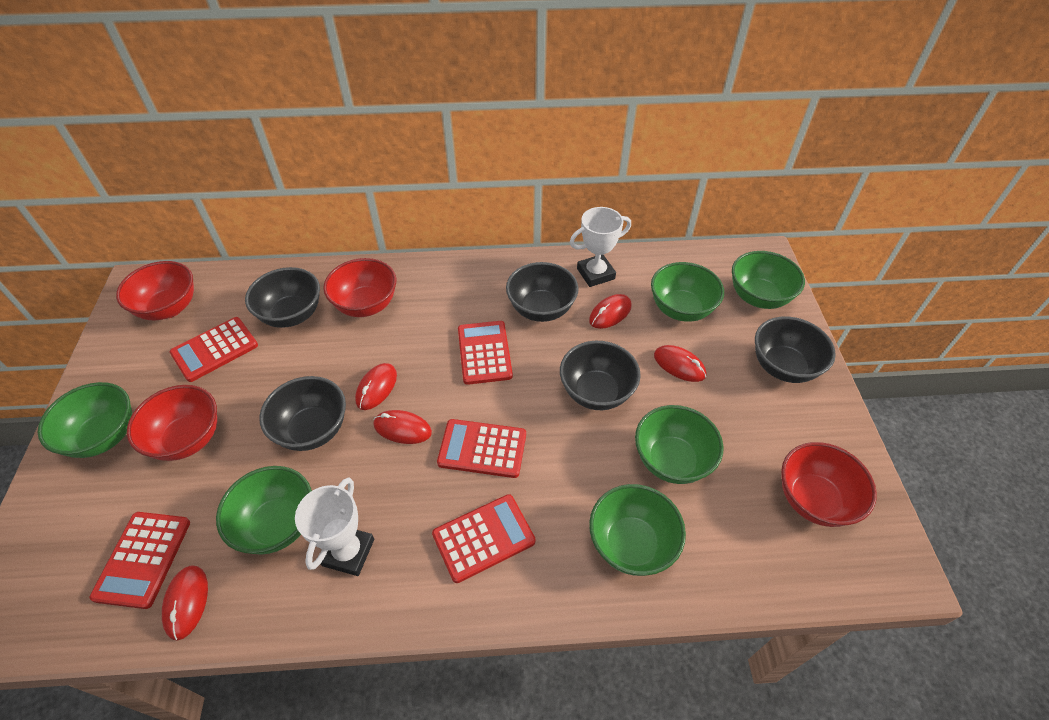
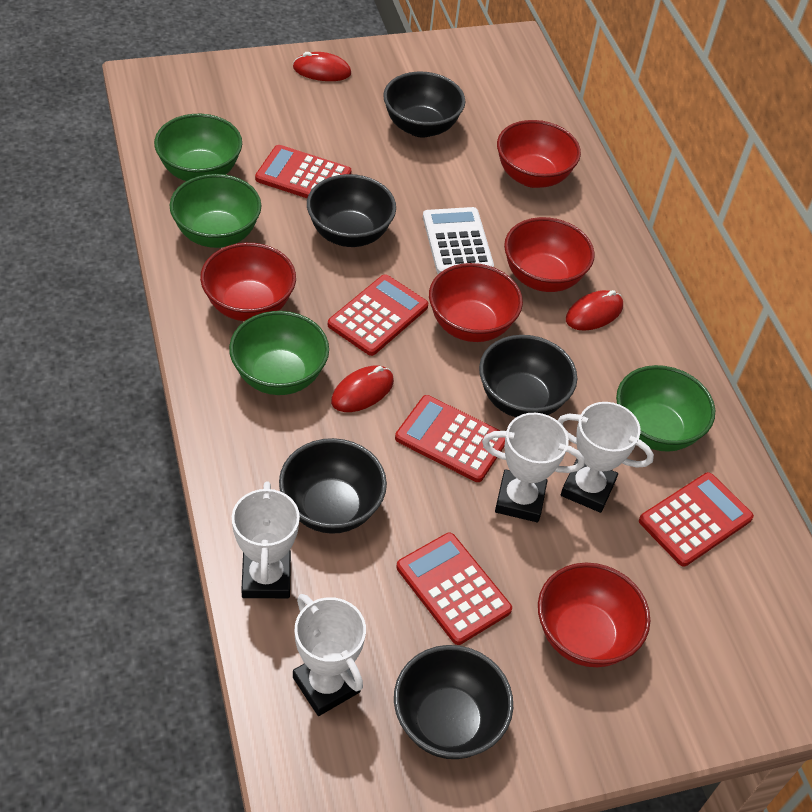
green bowl: 6 -> 4
red bowl: 4 -> 5
red mouse: 5 -> 3
white calculator: 0 -> 1
white trophy: 2 -> 4

